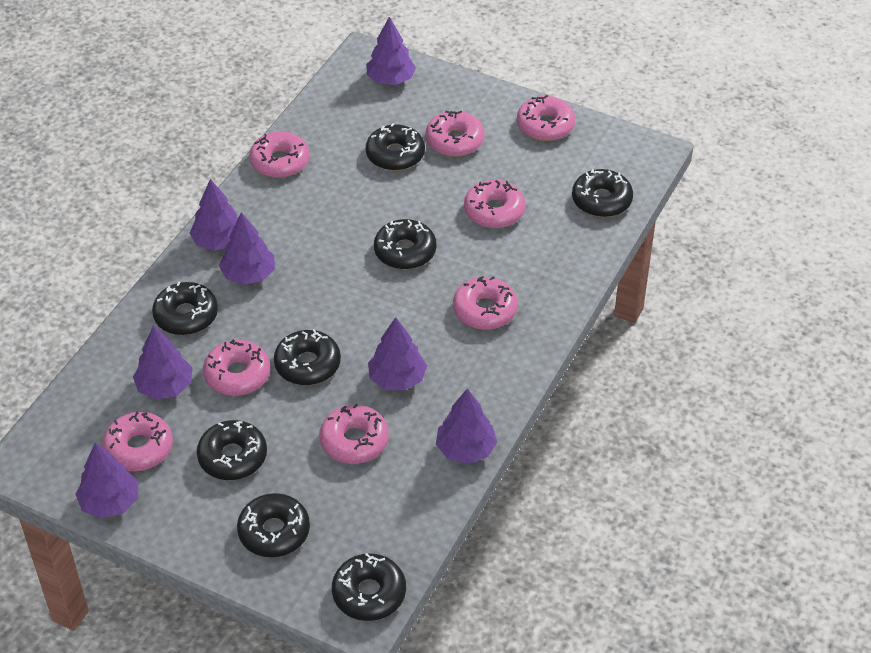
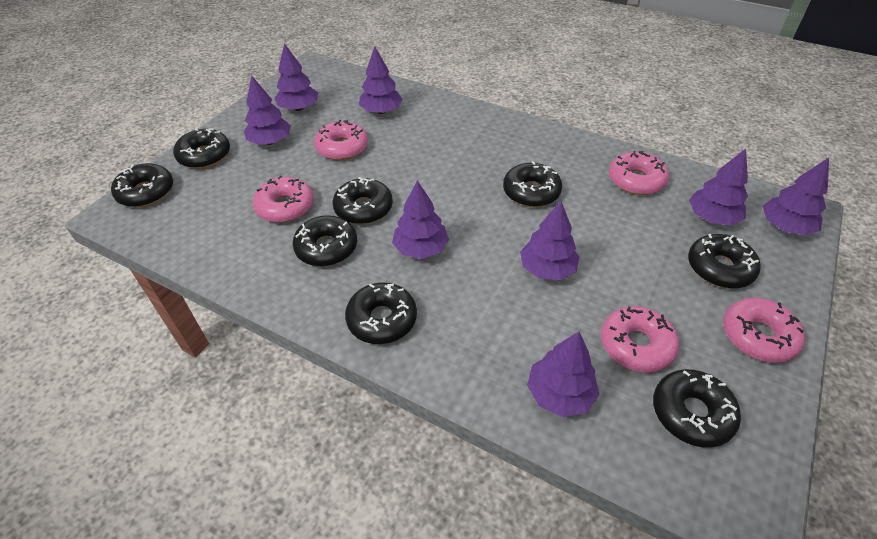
pink donut: 8 -> 5
purple tree: 7 -> 8

